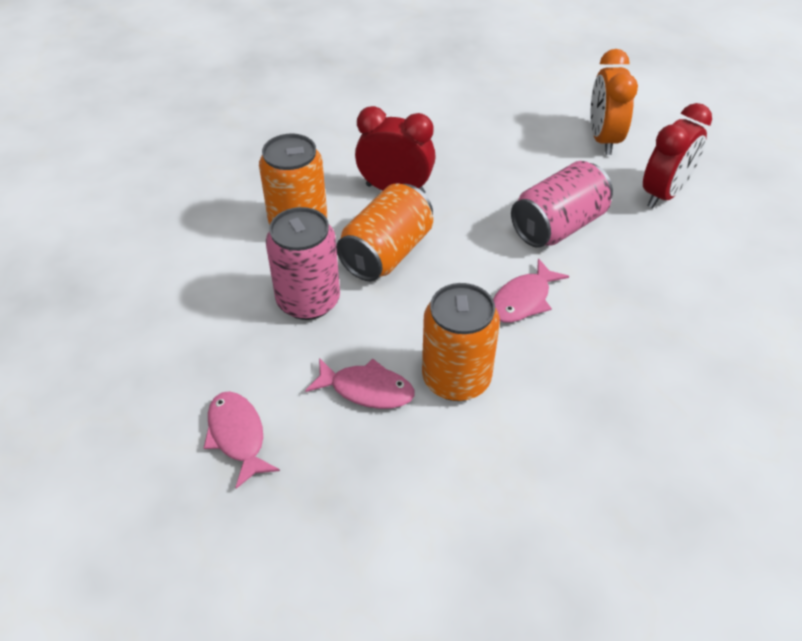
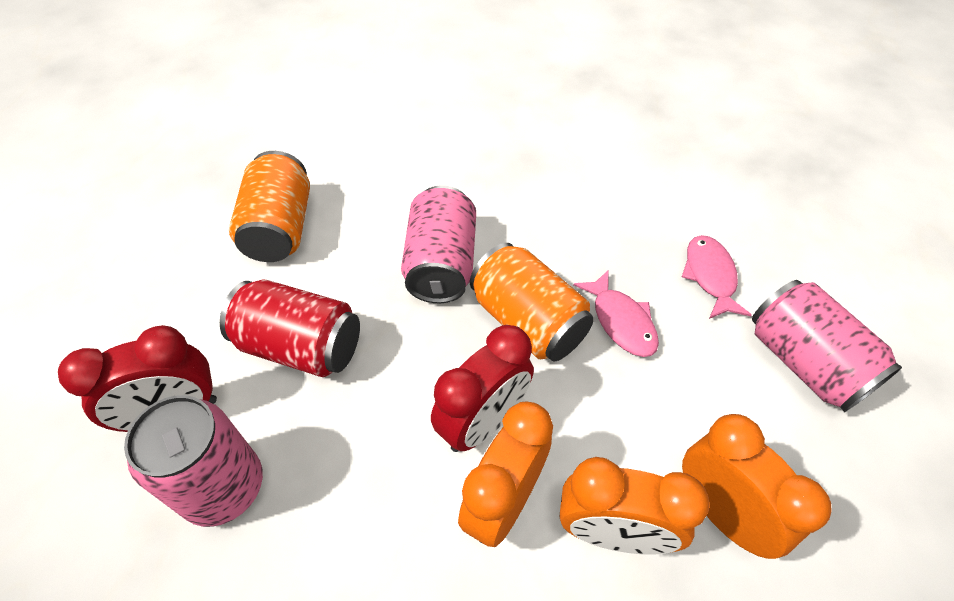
orange can: 3 -> 2
orange clock: 1 -> 3
pink can: 2 -> 3
pink fish: 3 -> 2
red can: 0 -> 1

